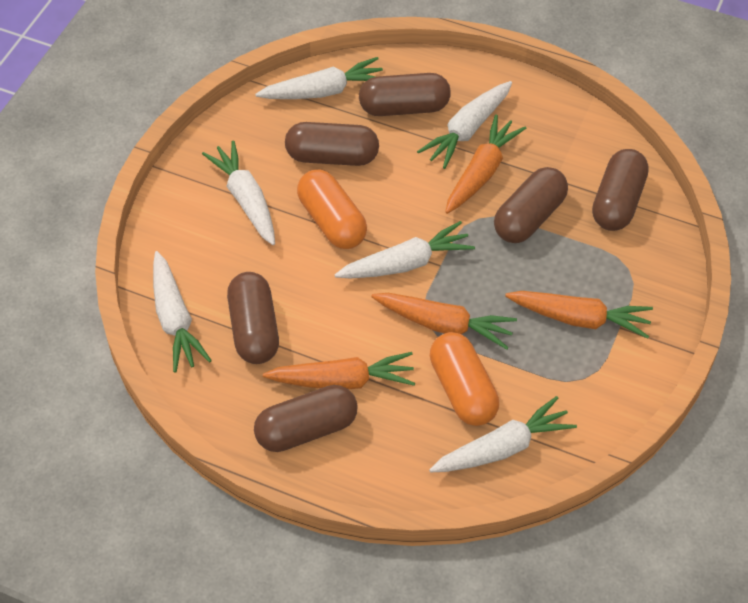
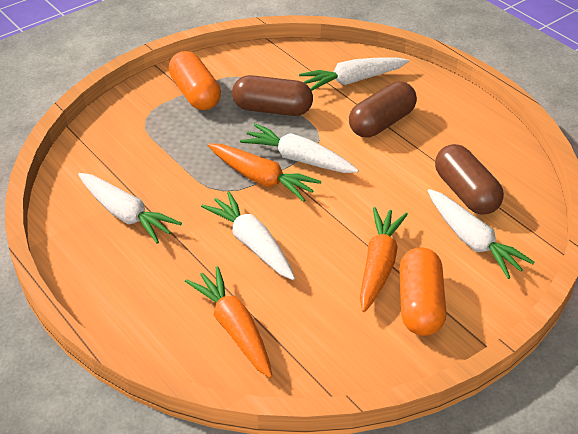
brown capsule: 6 -> 3
orange carrot: 4 -> 3
white carrot: 6 -> 5

